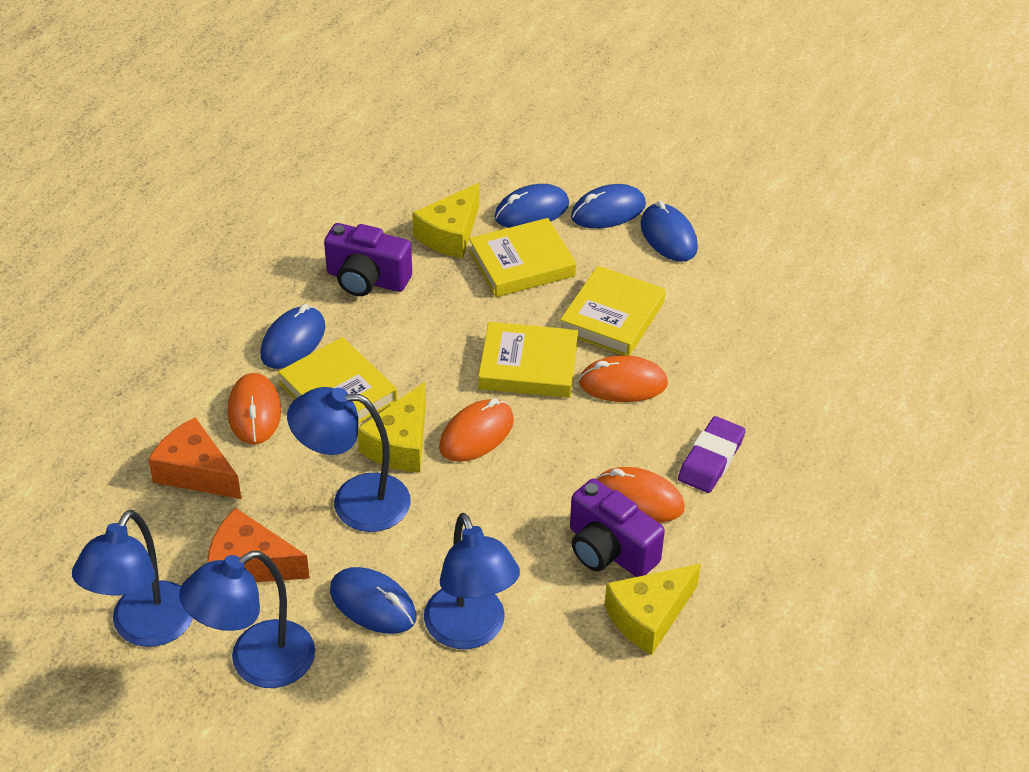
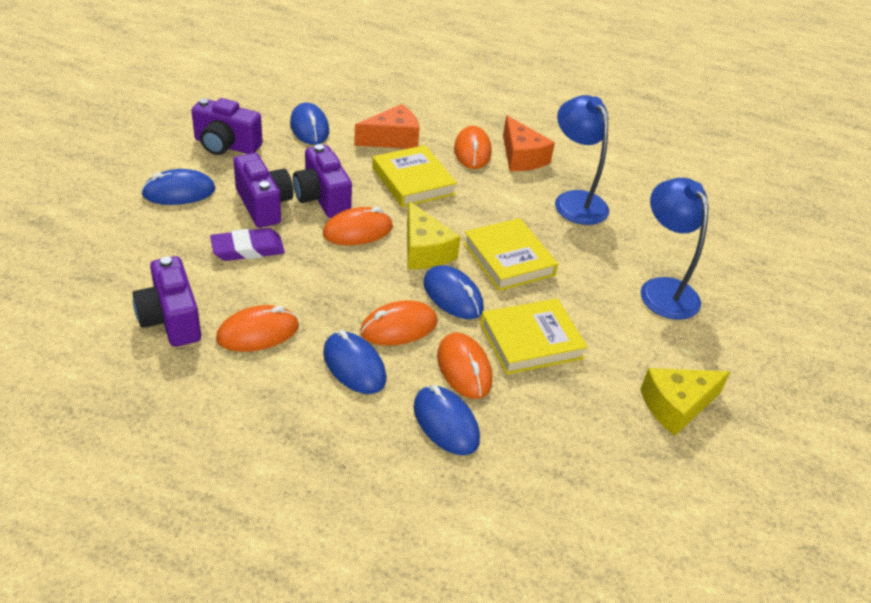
blue lamp: 4 -> 2
orange mouse: 4 -> 5
purple camera: 2 -> 4
yellow book: 4 -> 3
yellow cheese: 3 -> 2

